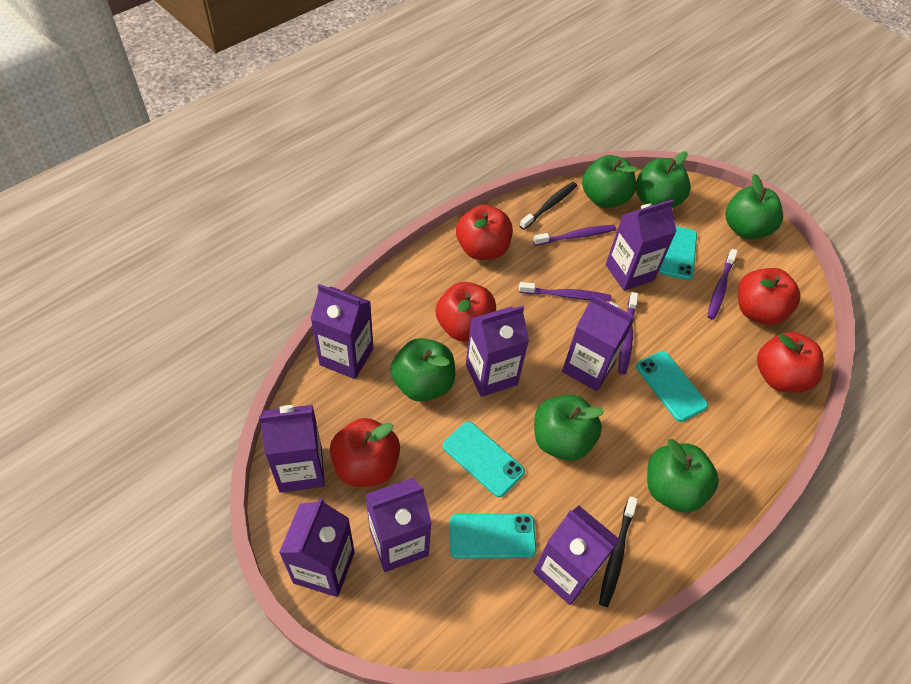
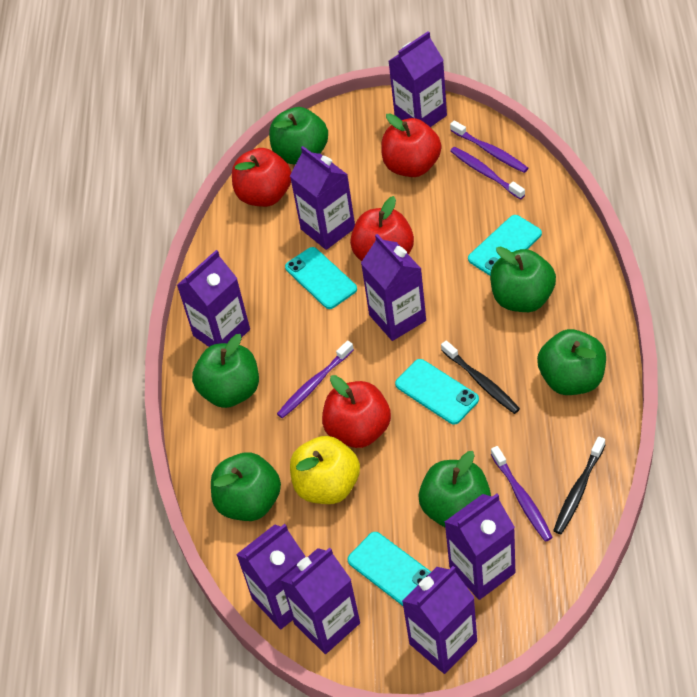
red apple: 5 -> 4
yellow apple: 0 -> 1

